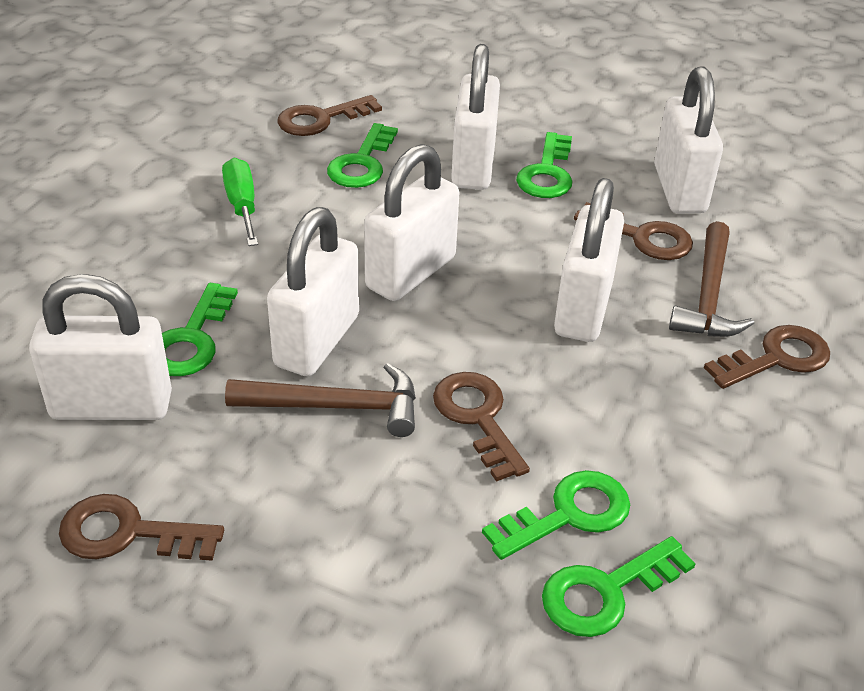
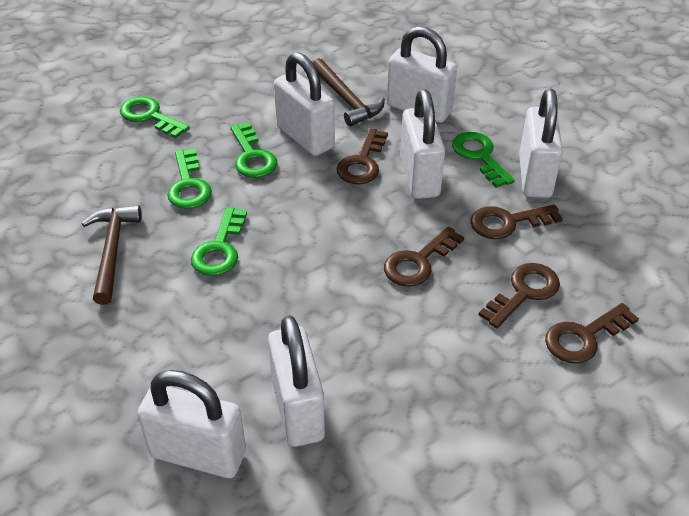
green screwdriver: 1 -> 0

